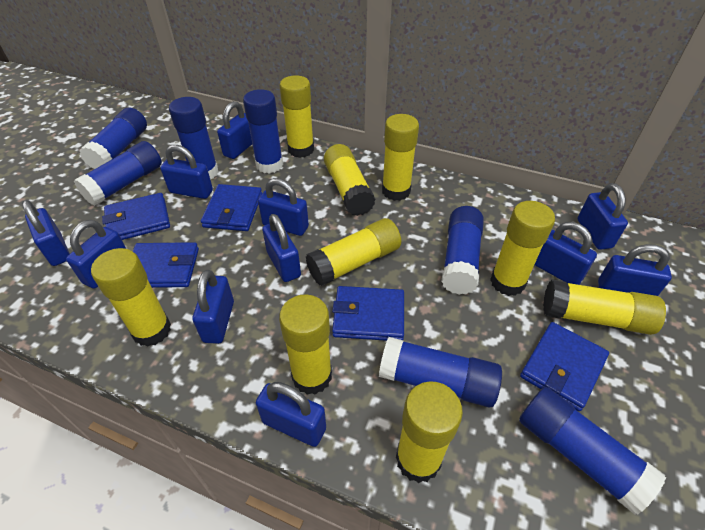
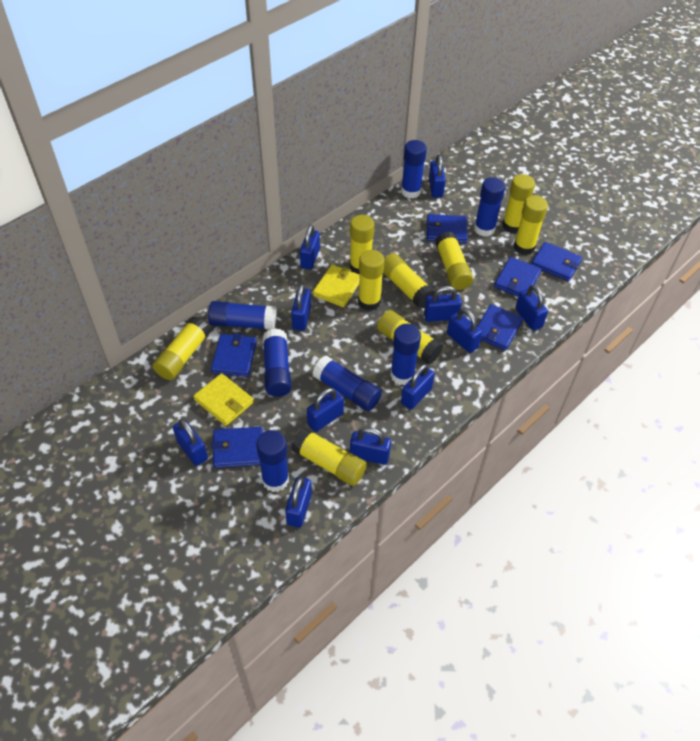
blue wallet: 5 -> 6
yellow wallet: 0 -> 2

